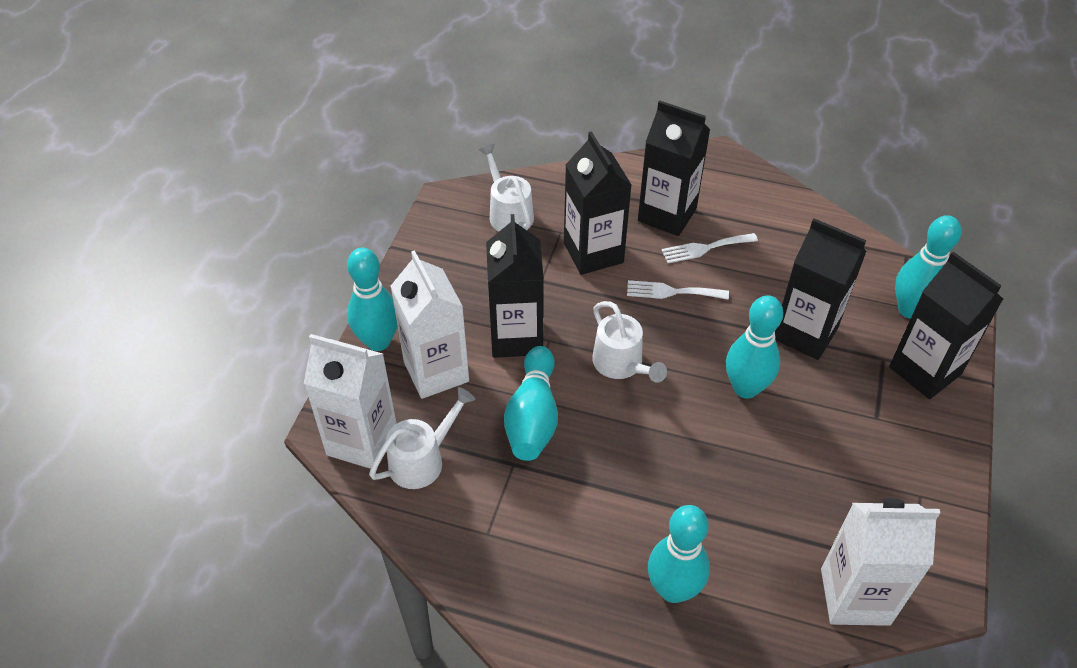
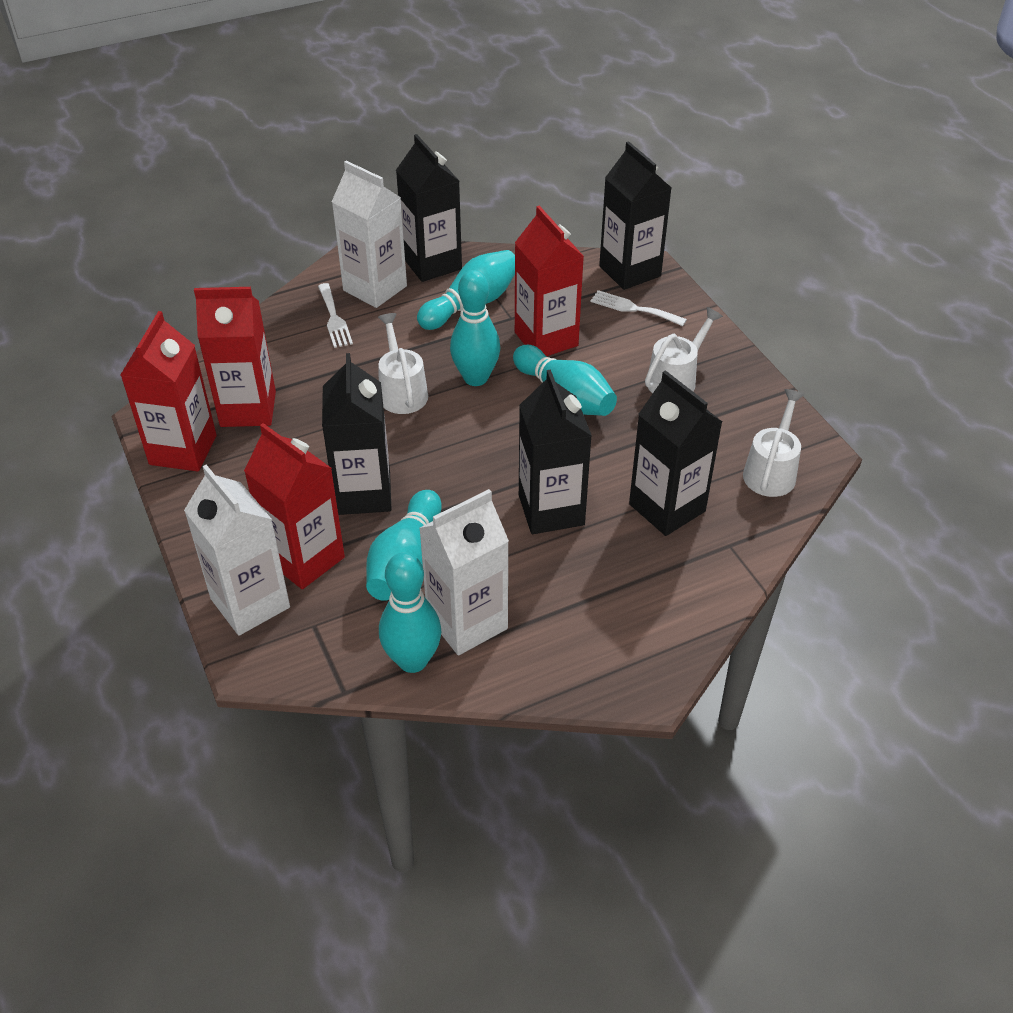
red carton: 0 -> 4

